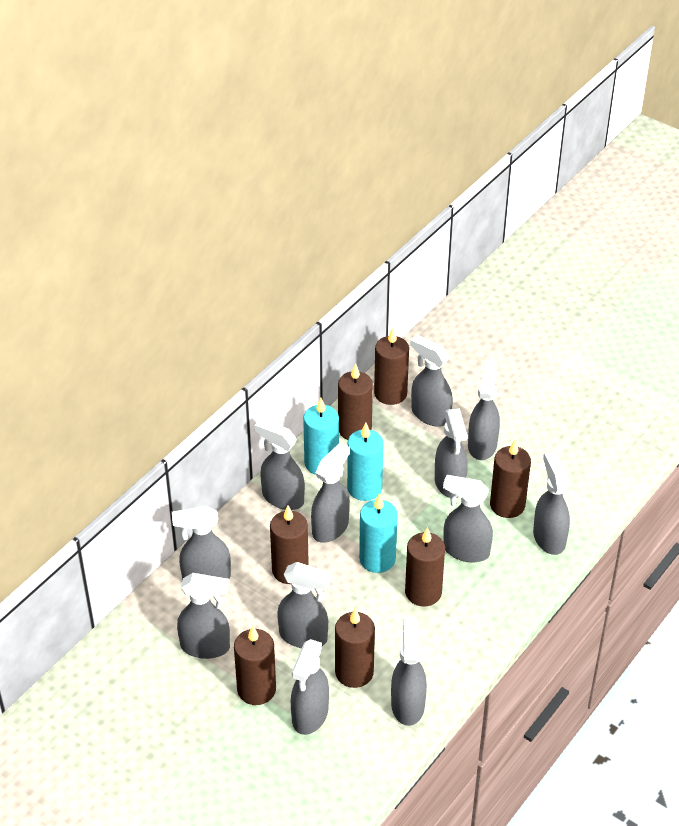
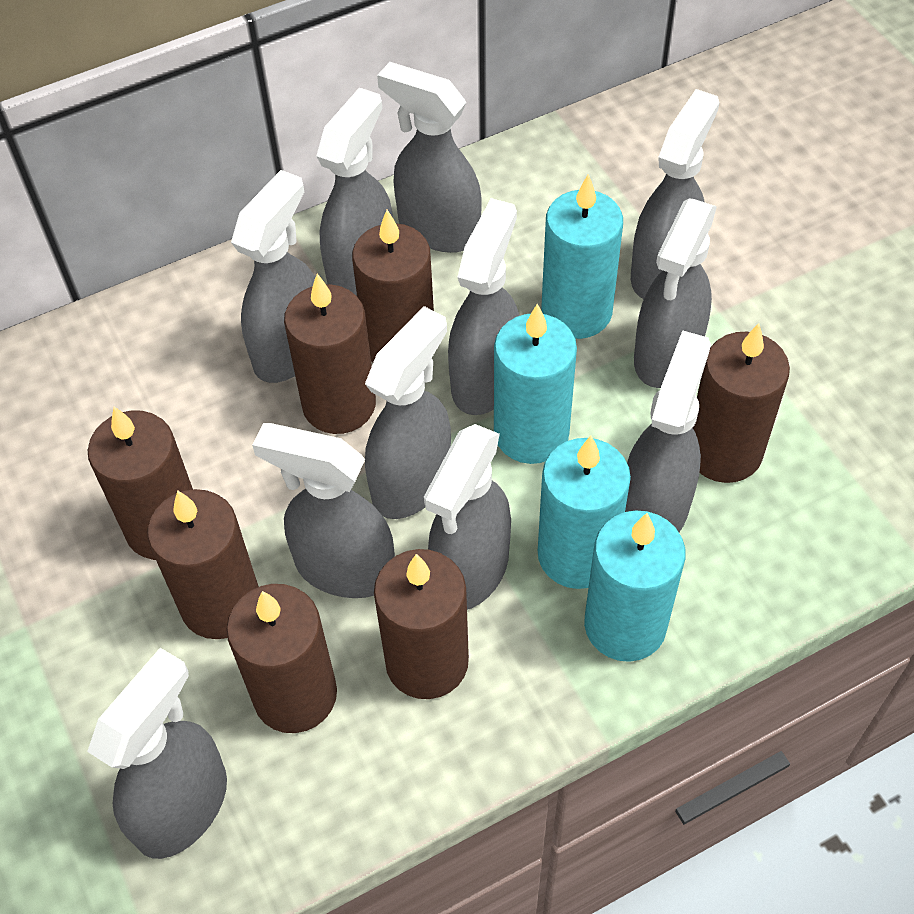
grey spray bottle: 12 -> 11
turquoise candle: 3 -> 4

